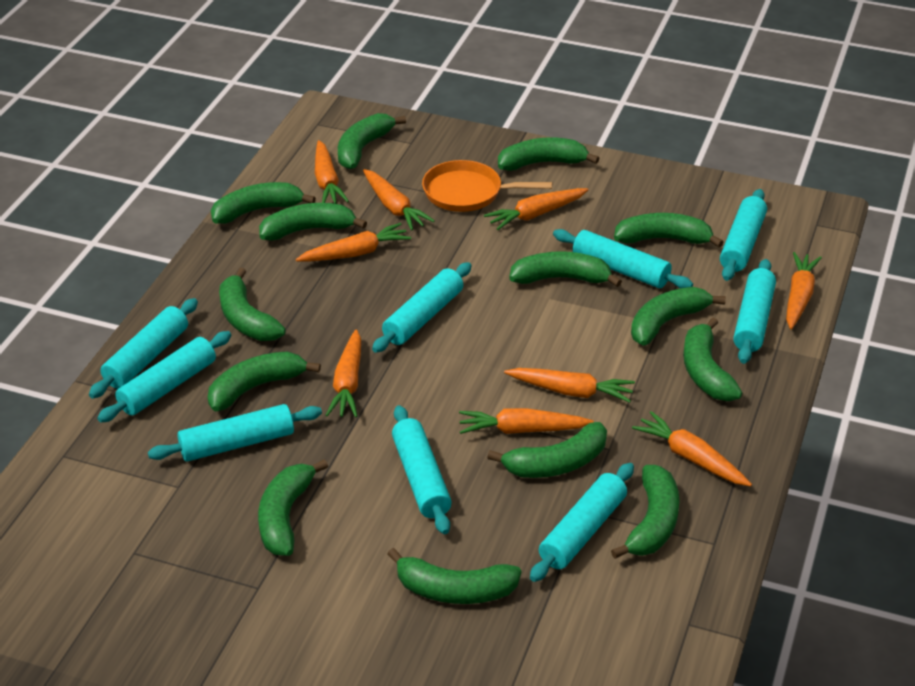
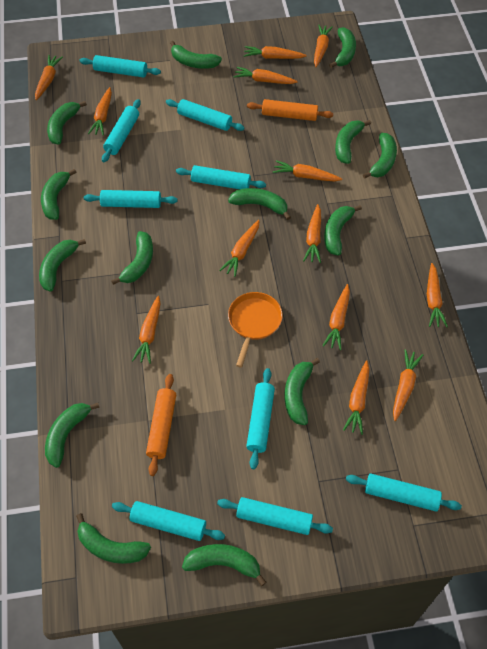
orange carrot: 9 -> 13
orange rolling pin: 0 -> 2

